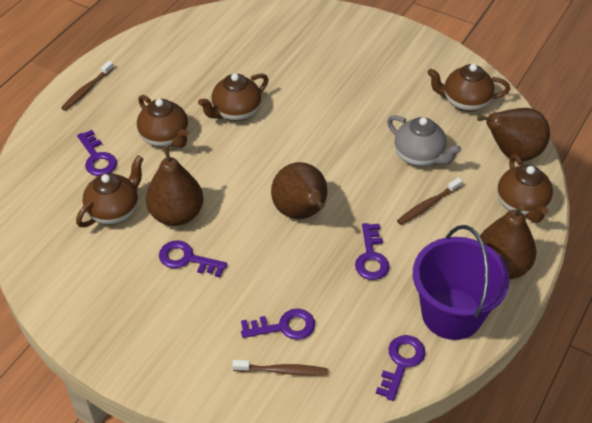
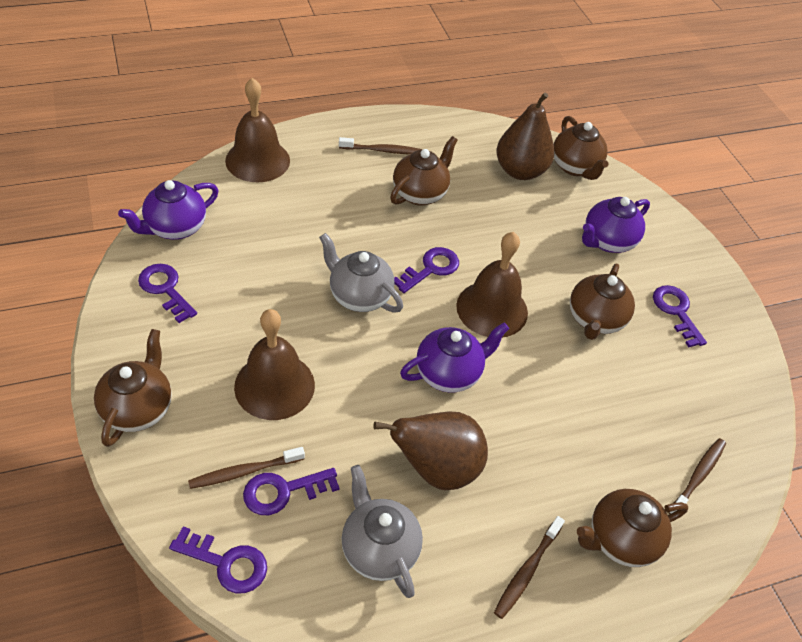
brown bell: 0 -> 3
brown pear: 4 -> 2
brown toothbrush: 3 -> 4
grey teapot: 1 -> 2
purple bucket: 1 -> 0
purple teapot: 0 -> 3

